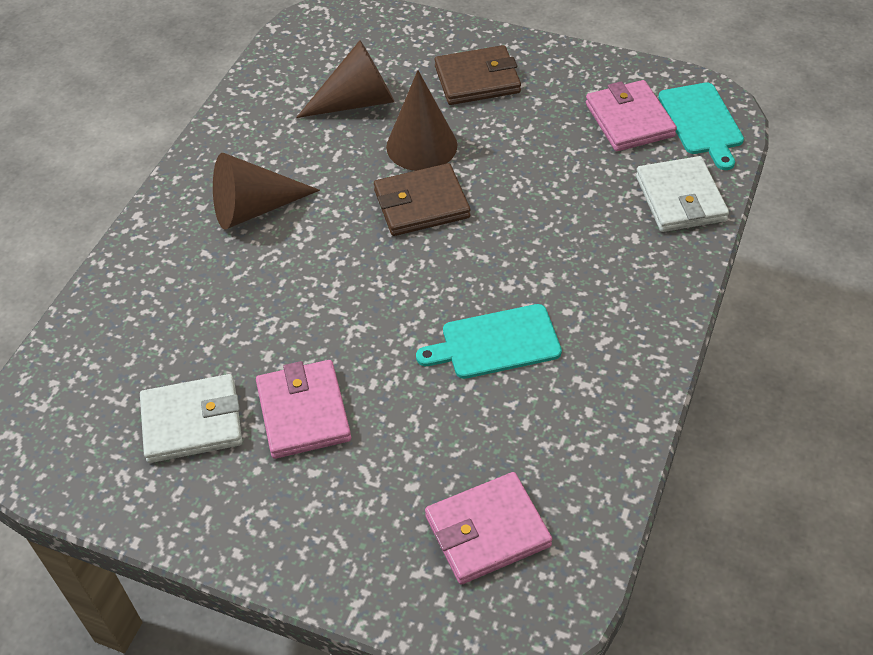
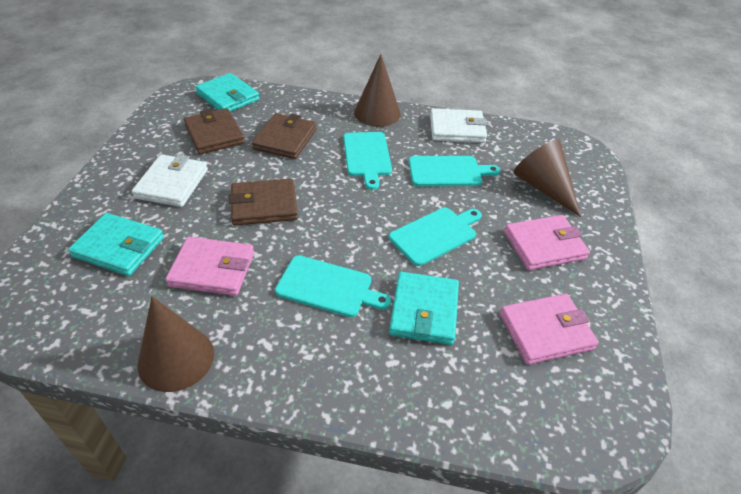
brown wallet: 2 -> 3
turquoise cutting board: 2 -> 4
turquoise wallet: 0 -> 3

